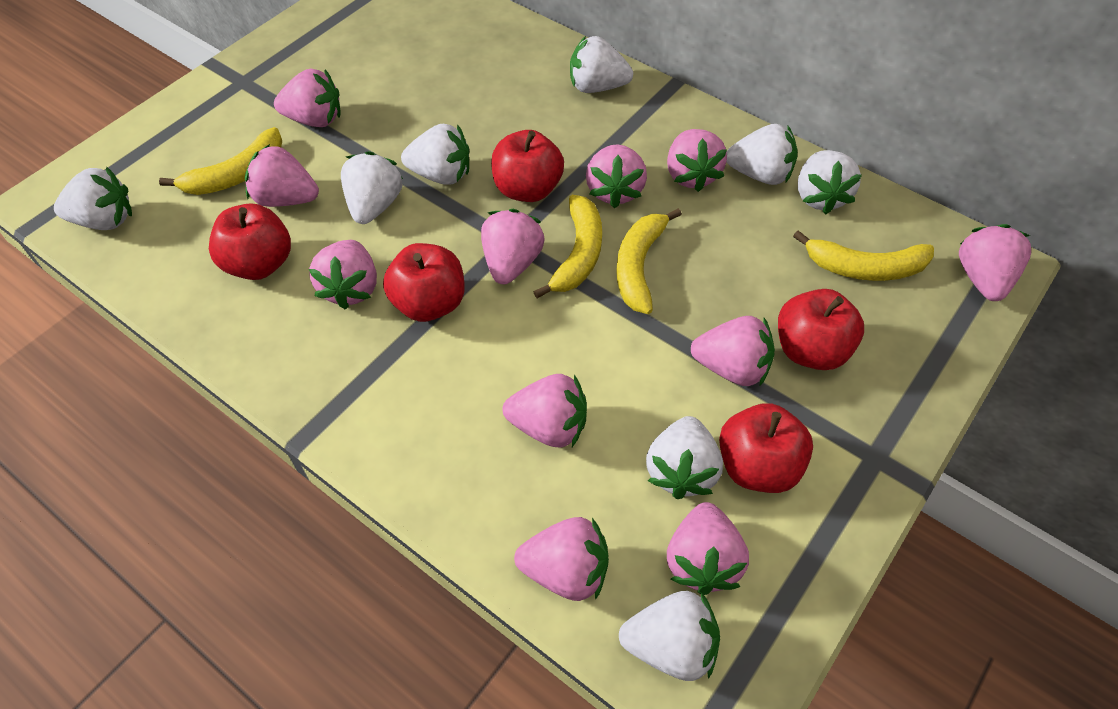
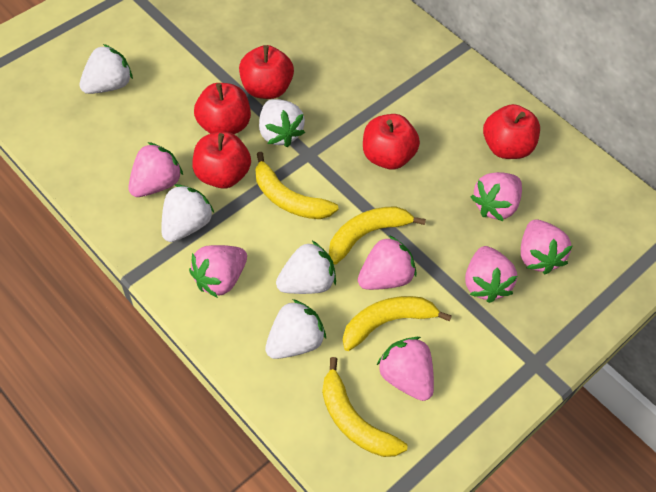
pink strawberry: 11 -> 7
white strawberry: 8 -> 5

